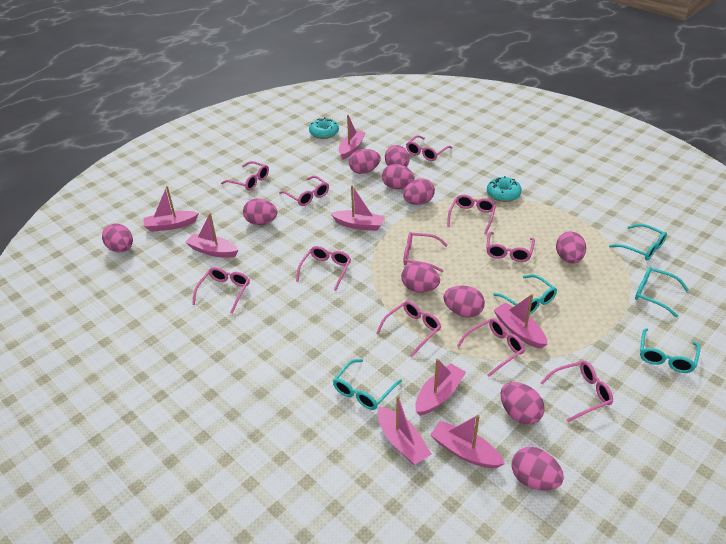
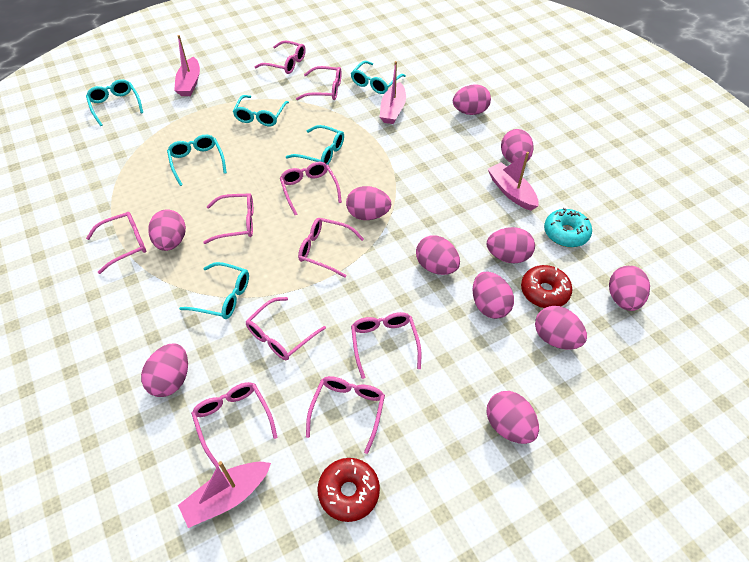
pink boat: 8 -> 4
pink glasses: 11 -> 10
red donut: 0 -> 2
turquoise donut: 2 -> 1
turquoise glasses: 5 -> 6

